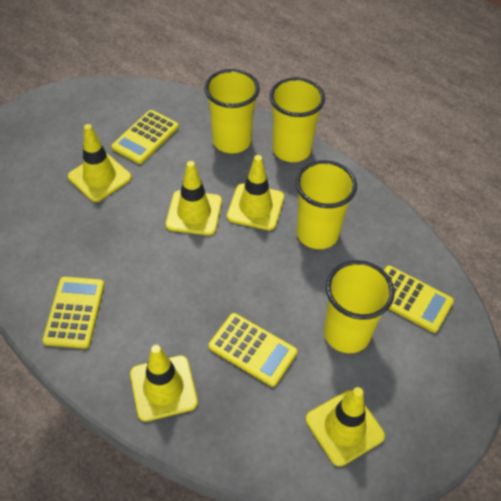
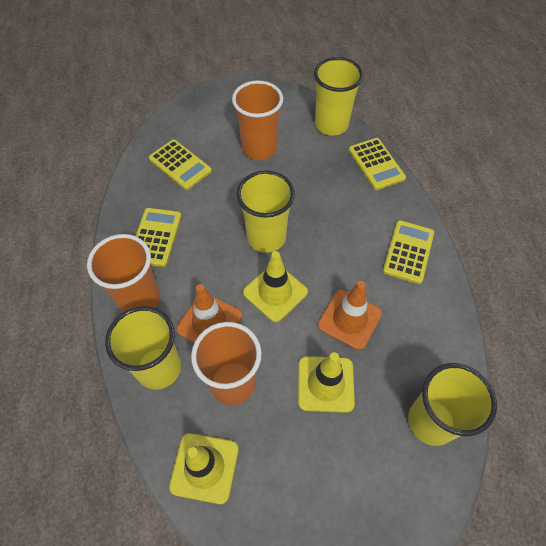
orange cup: 0 -> 3
orange traffic cone: 0 -> 2
yellow traffic cone: 5 -> 3

